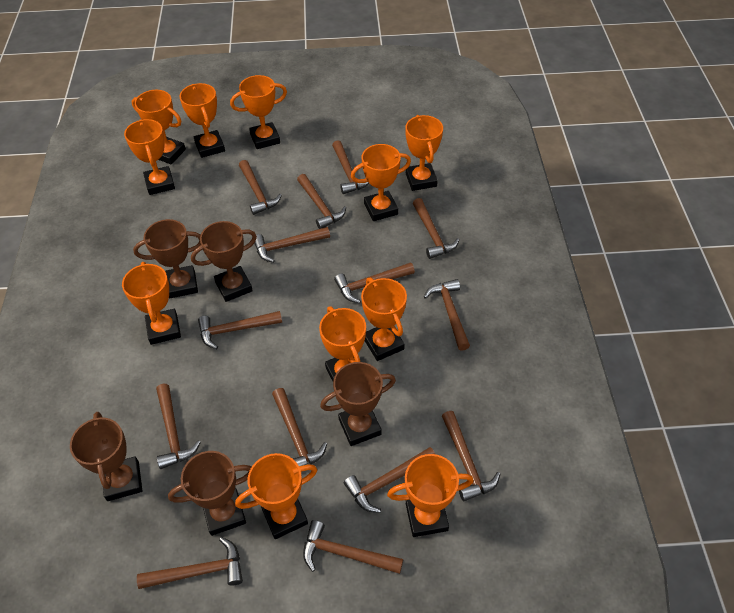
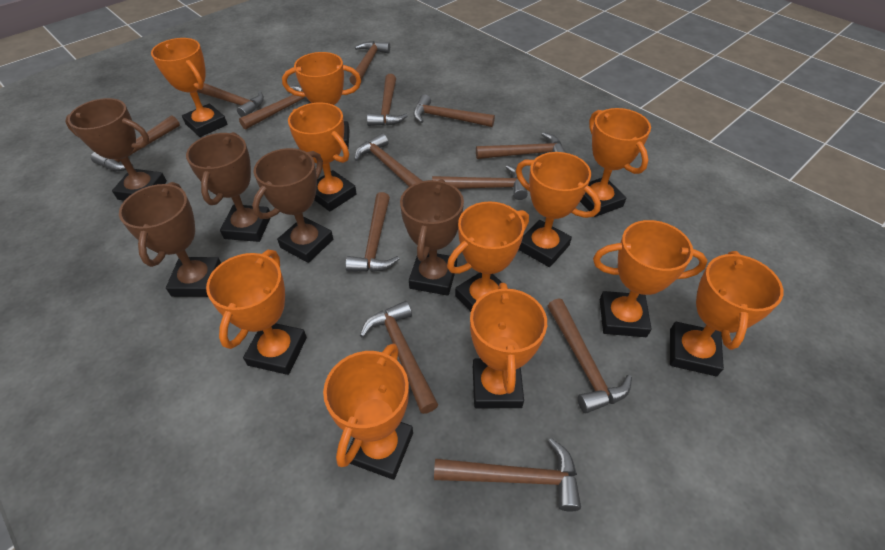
brown hammer: 14 -> 13

